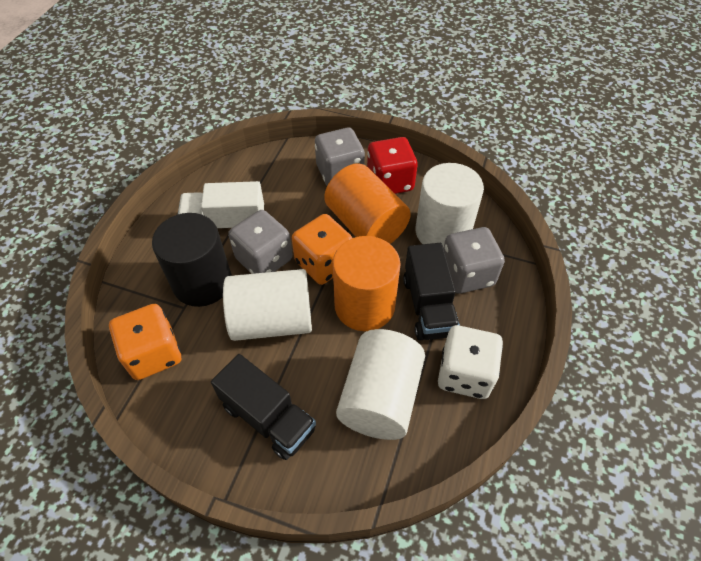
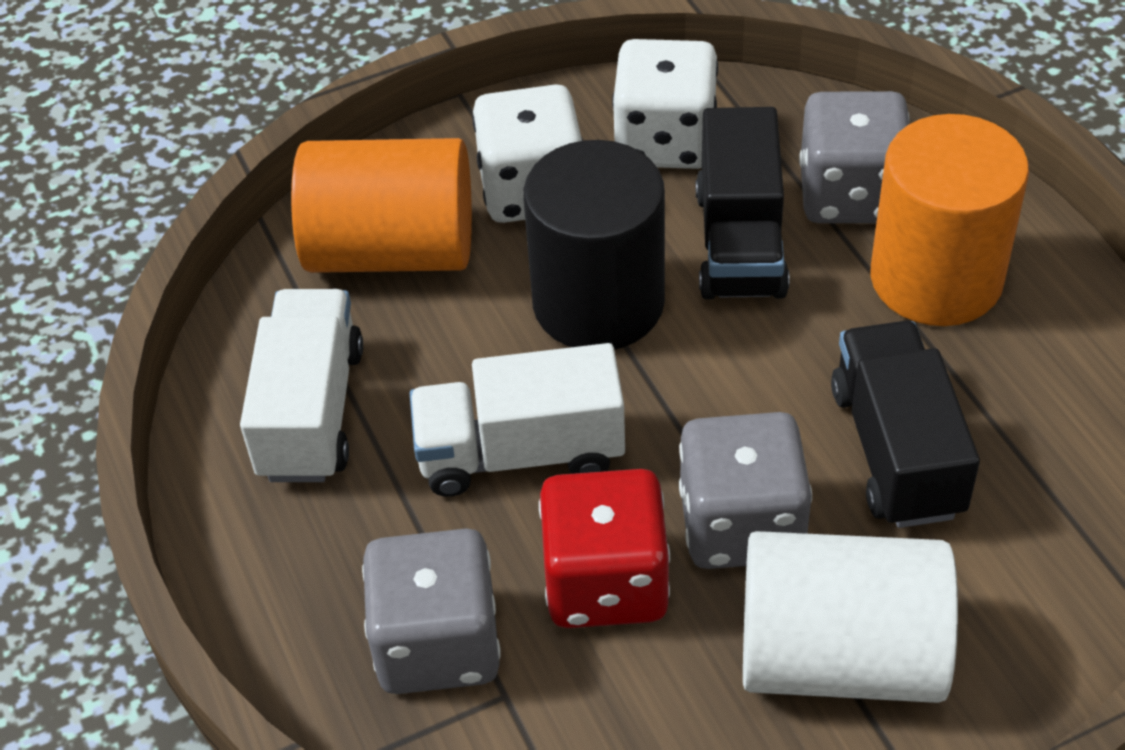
orange dice: 2 -> 0
white cylinder: 3 -> 1
white dice: 1 -> 2
white truck: 1 -> 2

